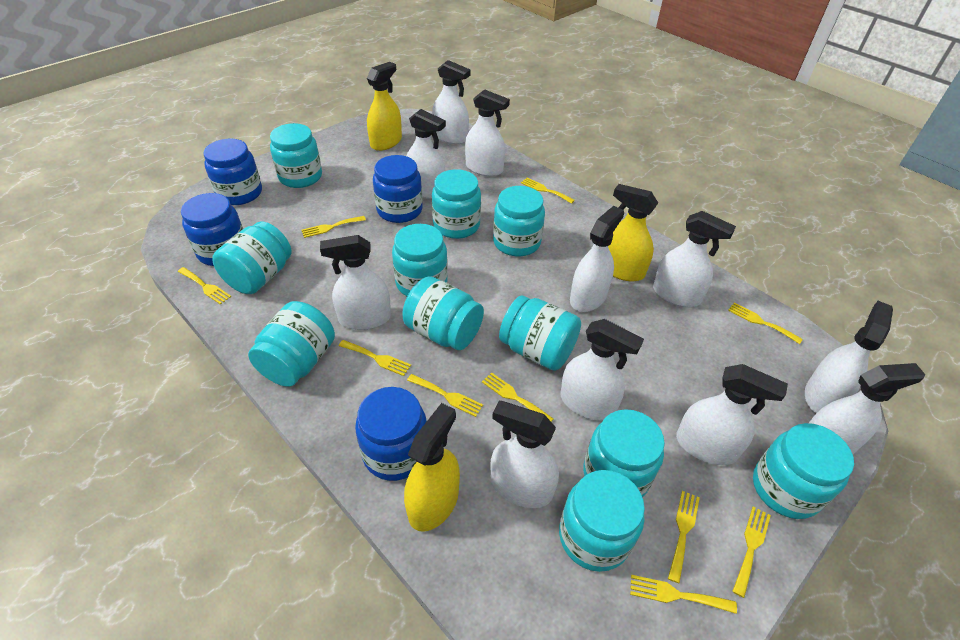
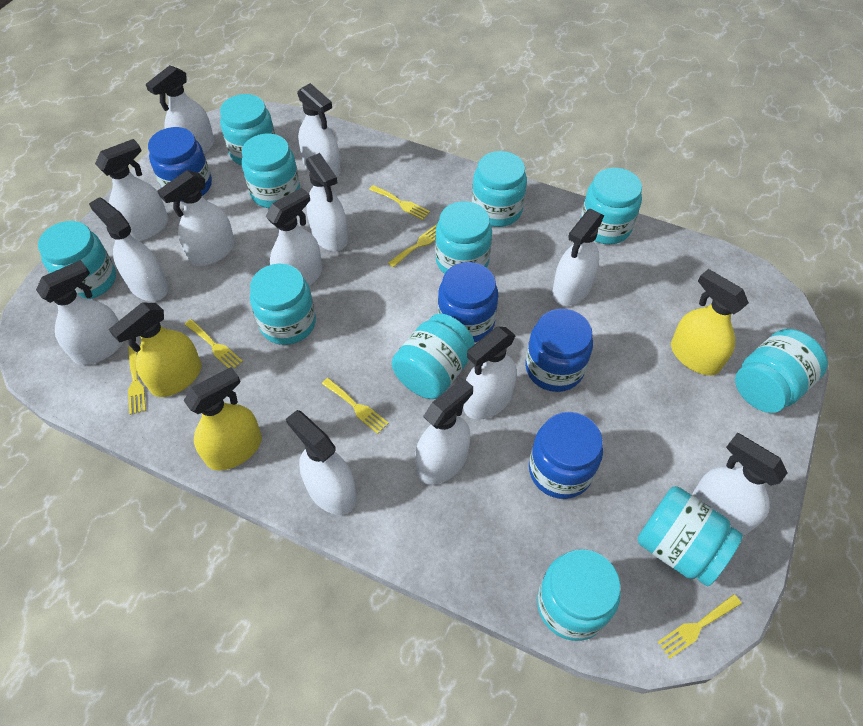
white spray bottle: 11 -> 13
yellow fork: 10 -> 6

